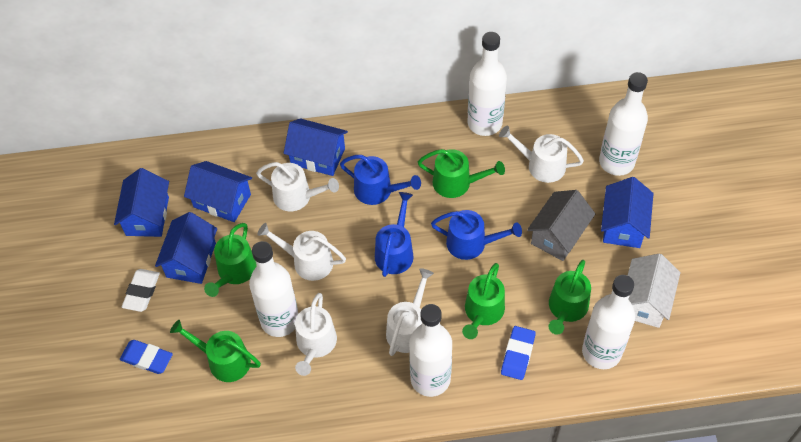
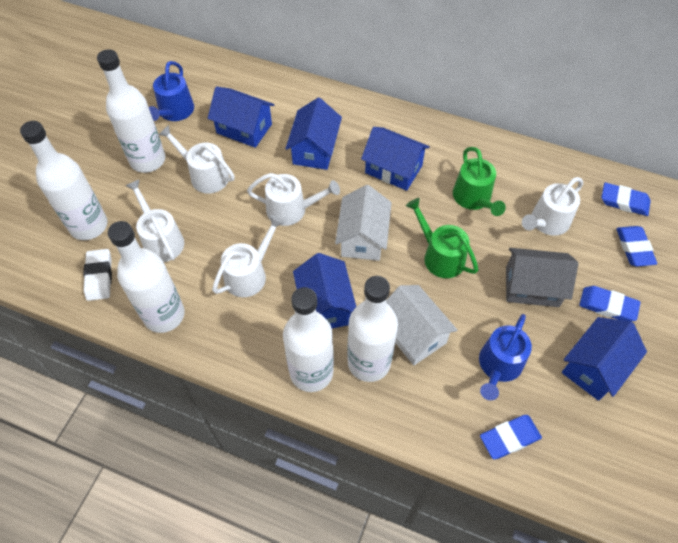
blue eraser: 2 -> 4
blue watering can: 3 -> 2
green watering can: 5 -> 2
white house: 1 -> 2

